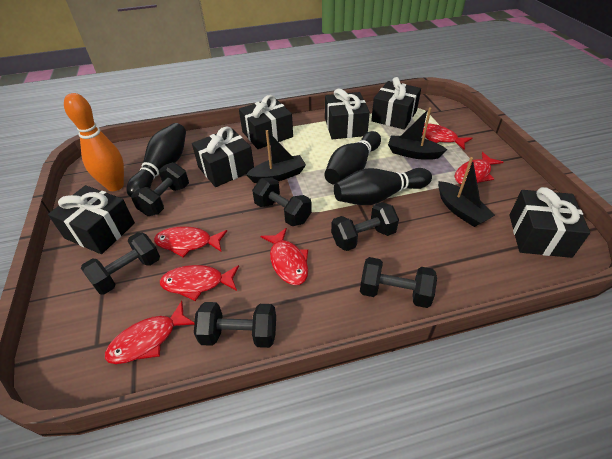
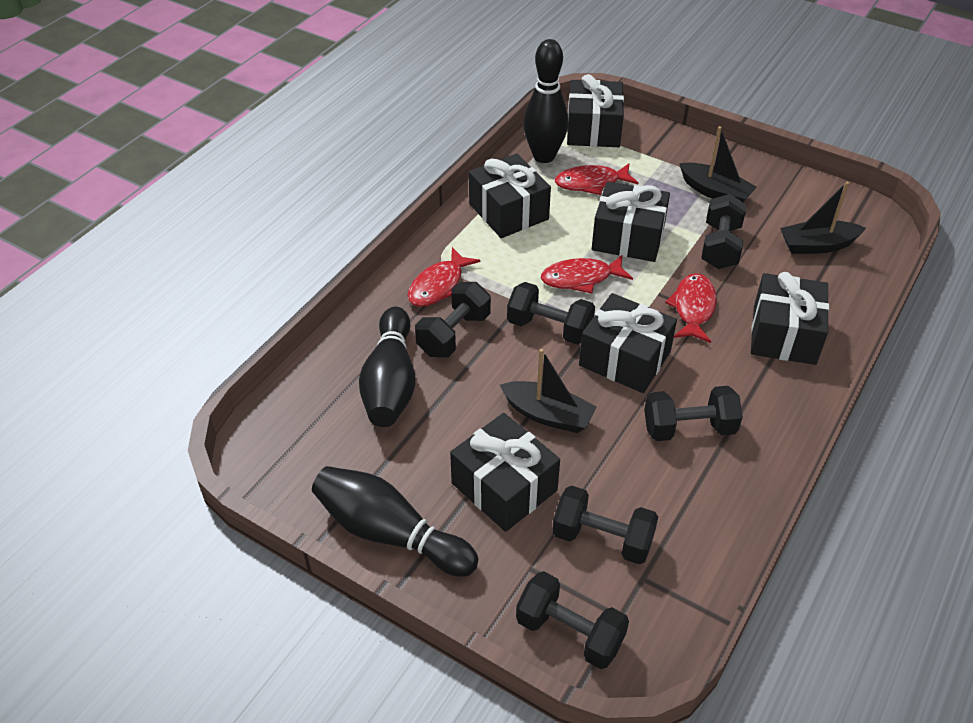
orange bowling pin: 1 -> 0
red fish: 6 -> 4

